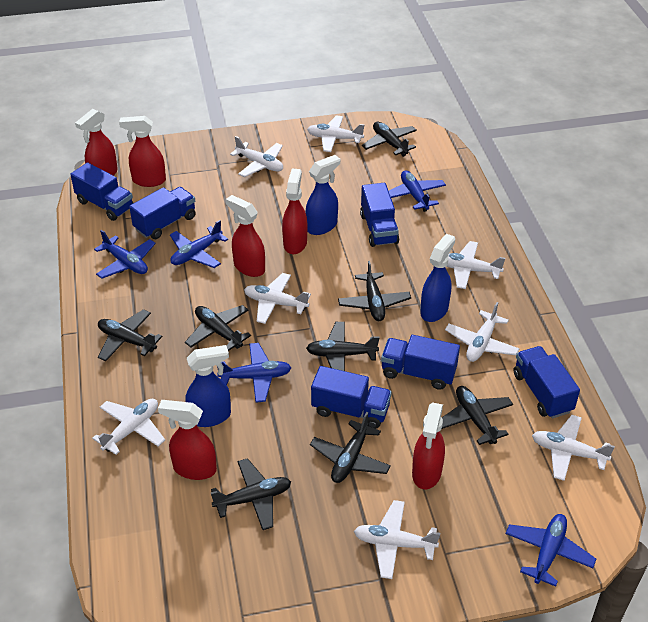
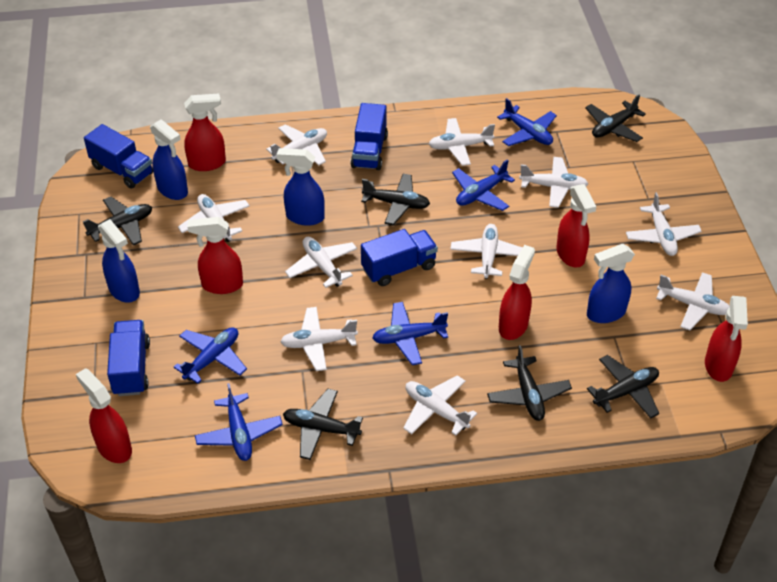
black plane: 8 -> 6
blue spray bottle: 3 -> 4
blue truck: 6 -> 4
white plane: 8 -> 10

